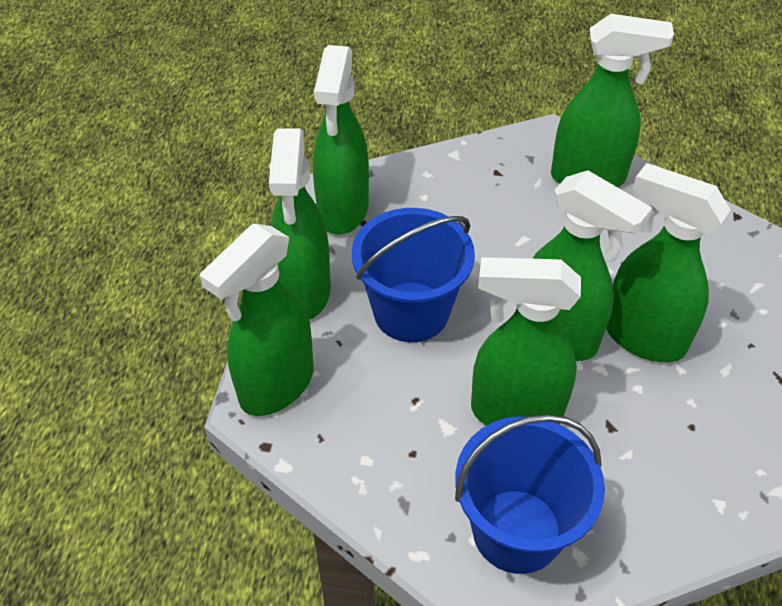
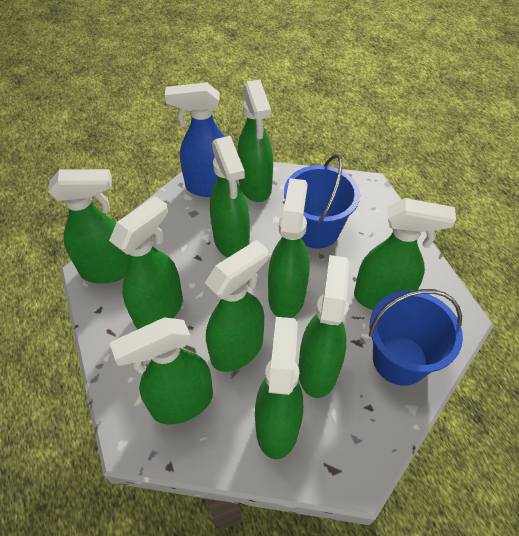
blue spray bottle: 0 -> 1
green spray bottle: 7 -> 10

